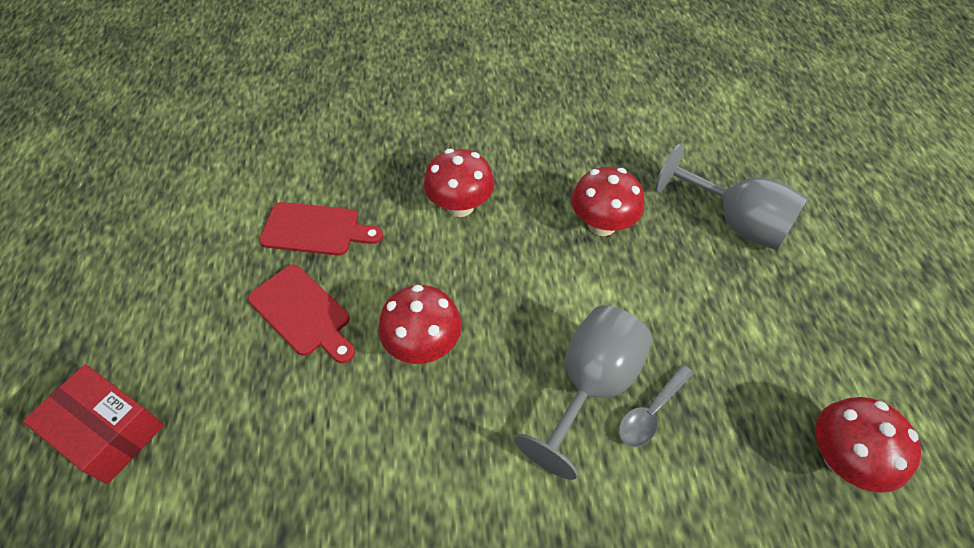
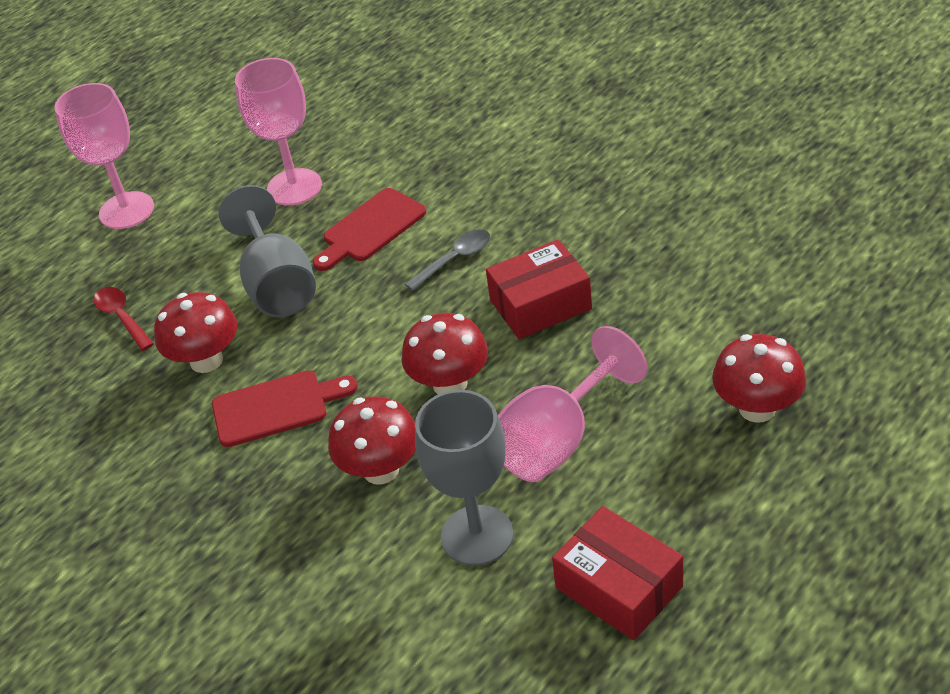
pink goblet: 0 -> 3
red box: 1 -> 2
red spoon: 0 -> 1

